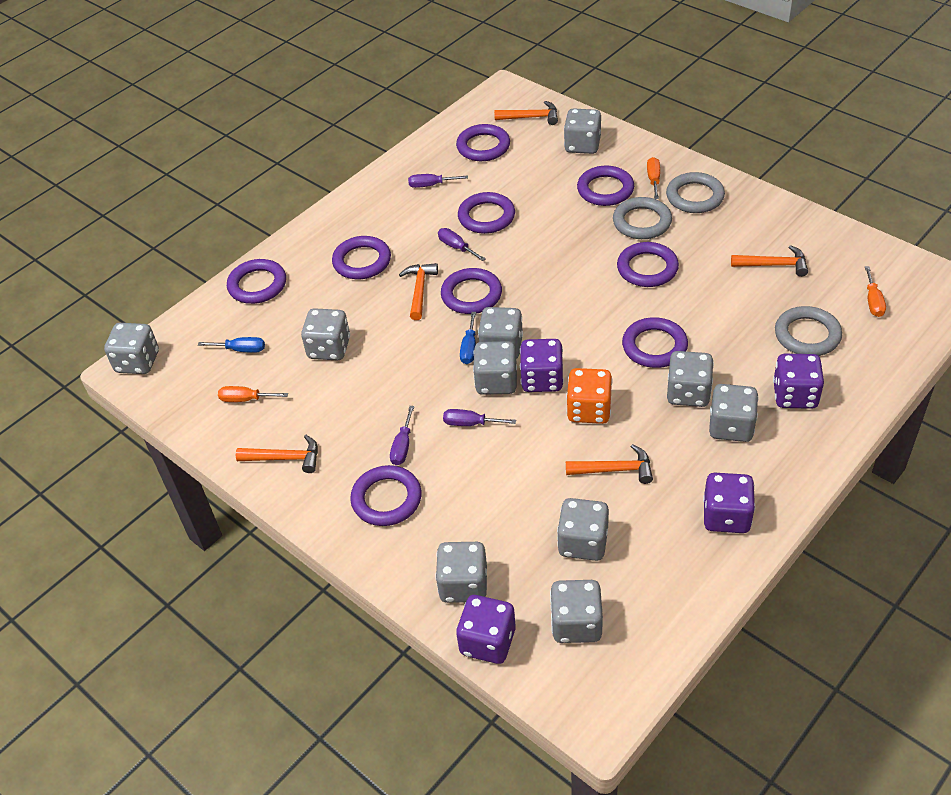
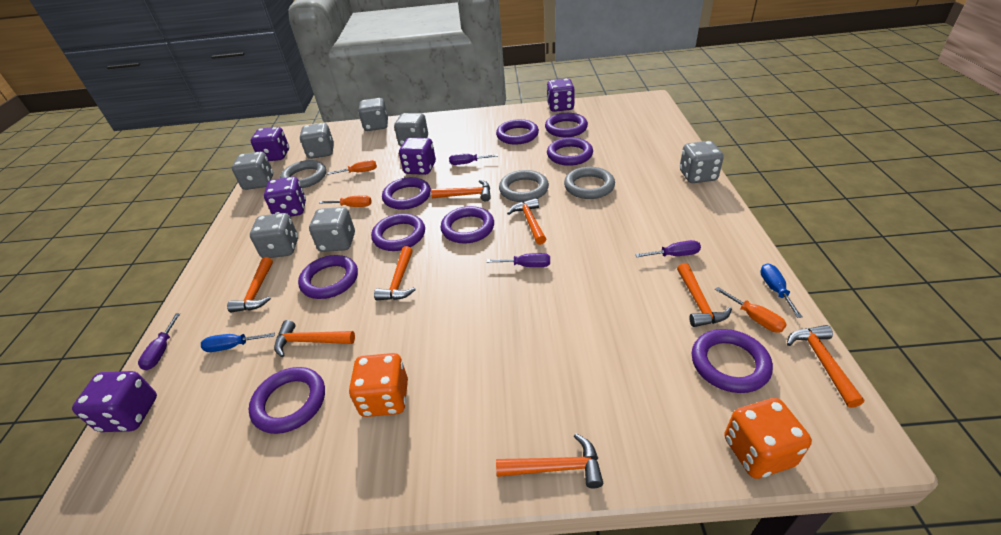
grey dice: 10 -> 7
orange dice: 1 -> 2
orange hammer: 5 -> 8
purple dice: 4 -> 5

